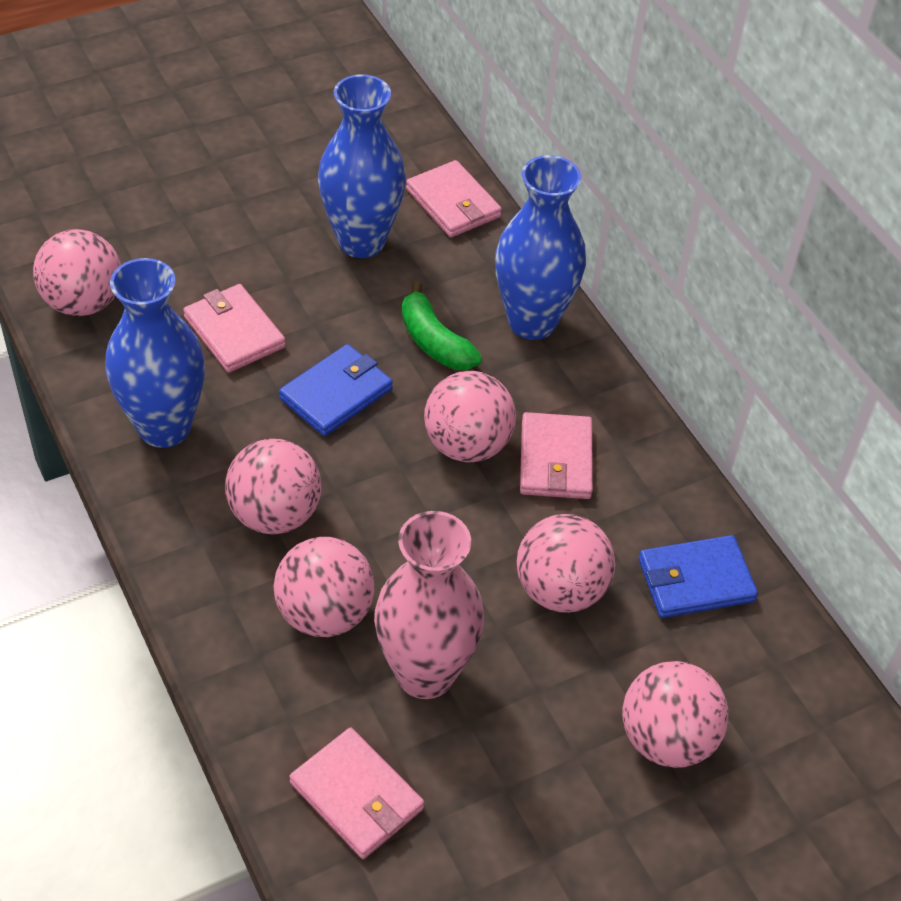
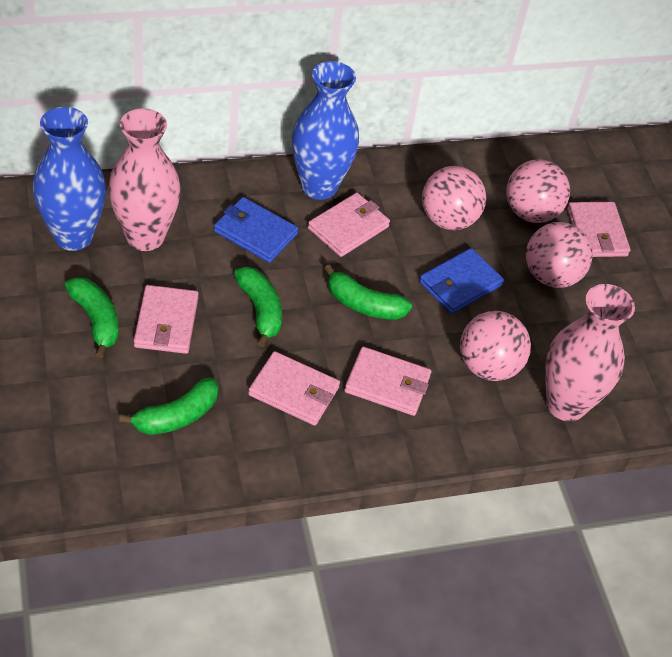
blue vase: 3 -> 2
green banana: 1 -> 4
pink ball: 6 -> 4
pink vase: 1 -> 2
pink wallet: 4 -> 5

